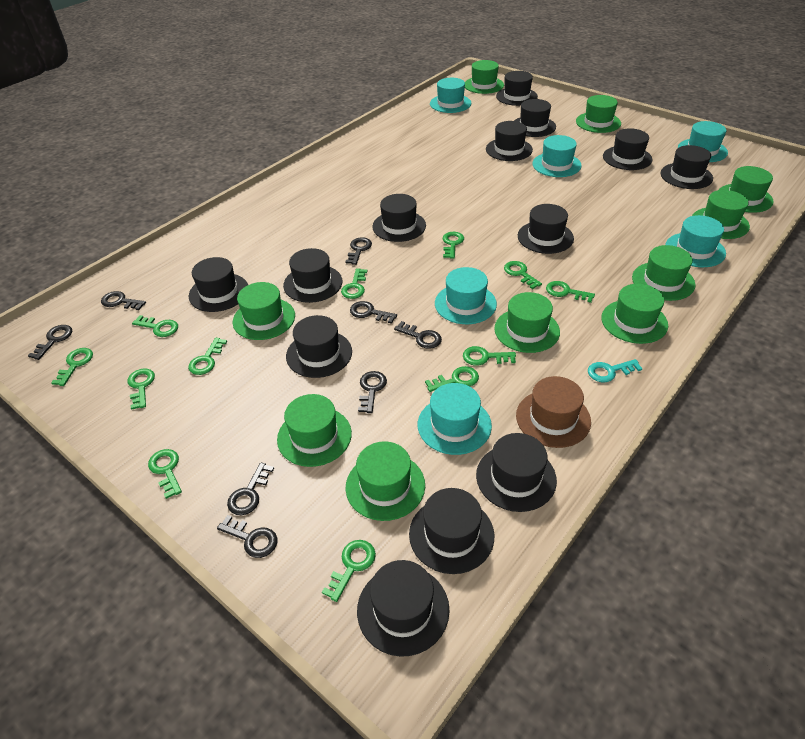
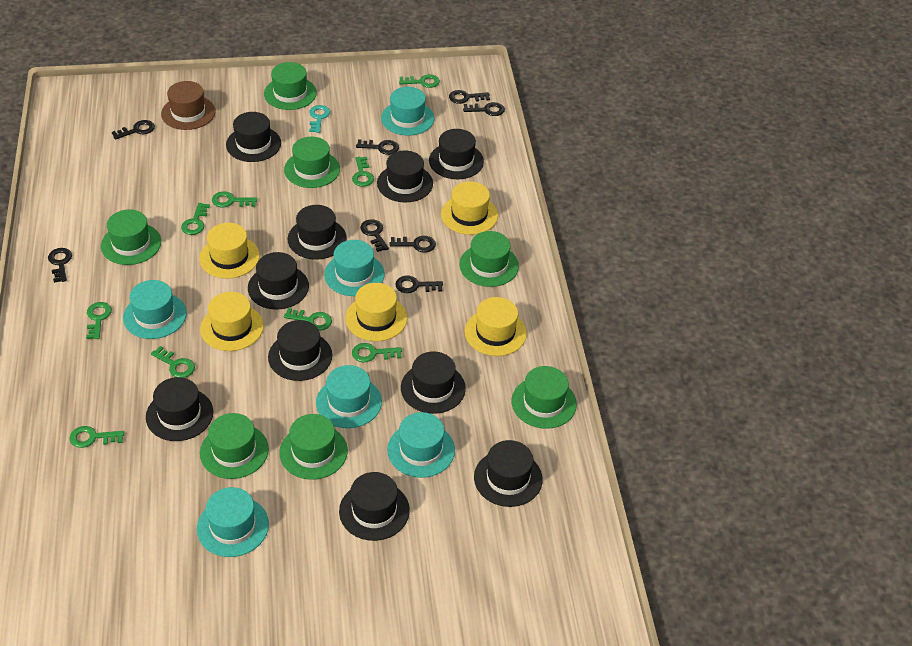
black hat: 13 -> 10
green hat: 10 -> 7
green key: 12 -> 9
yellow hat: 0 -> 5

